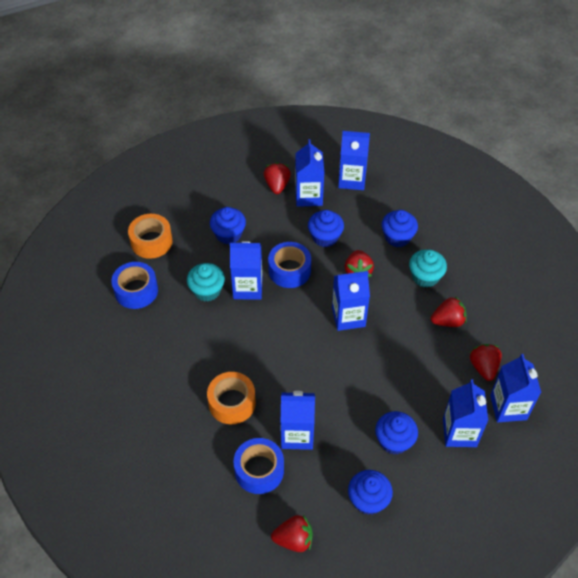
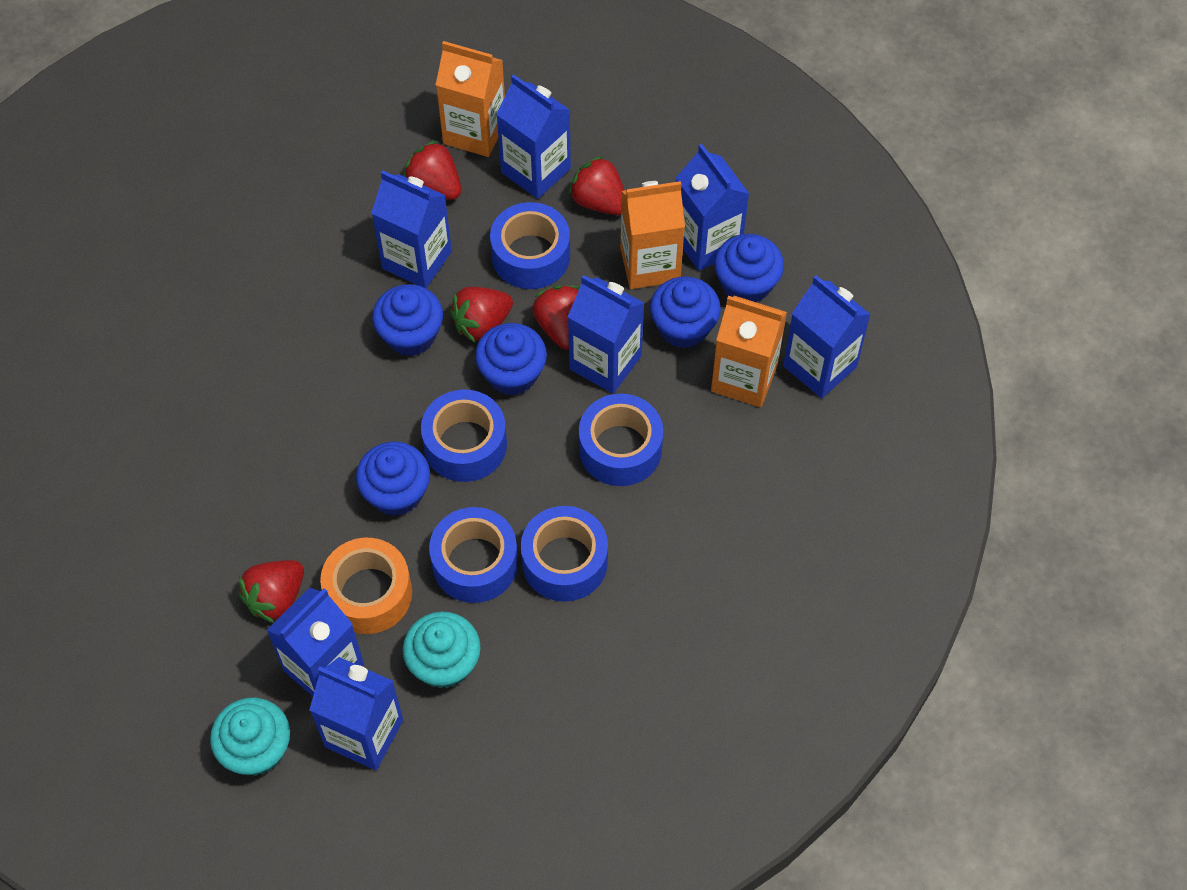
blue tape: 3 -> 5
orange carton: 0 -> 3
orange tape: 2 -> 1

